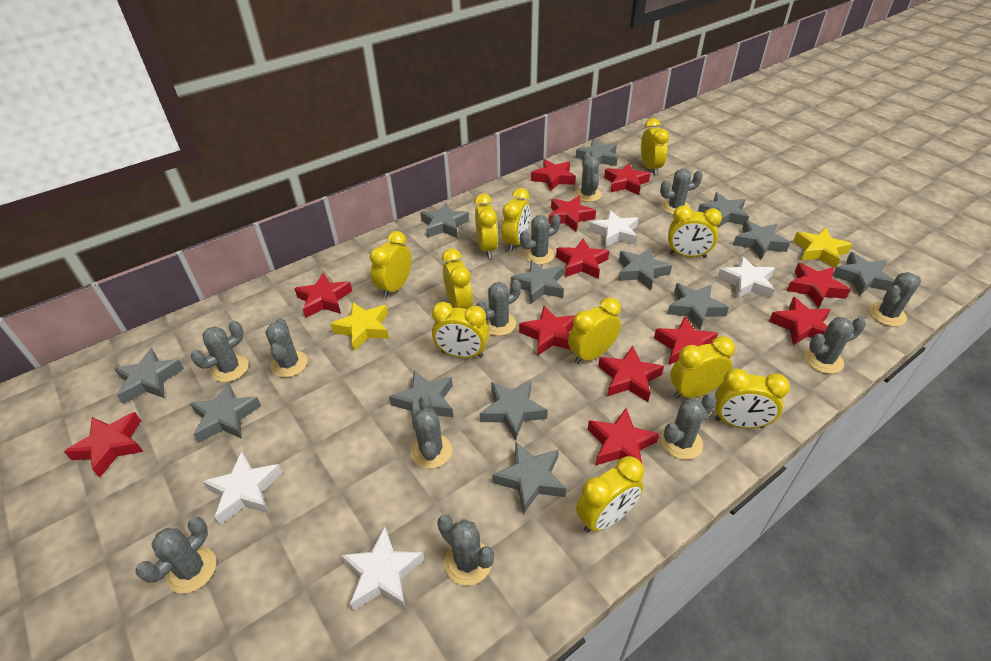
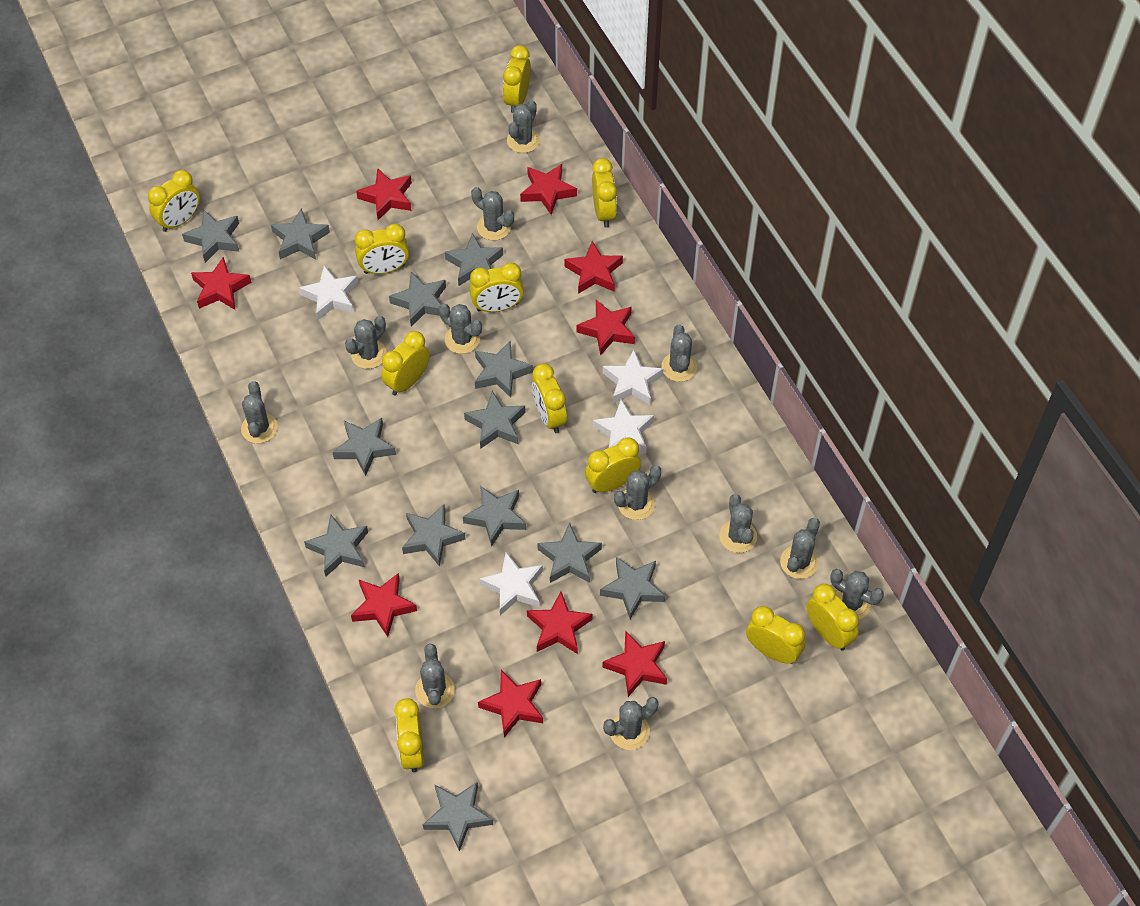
red star: 12 -> 9
yellow star: 2 -> 0

